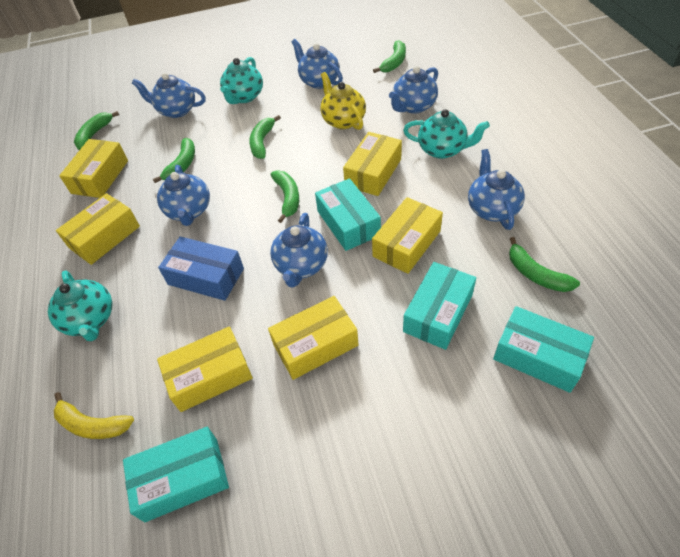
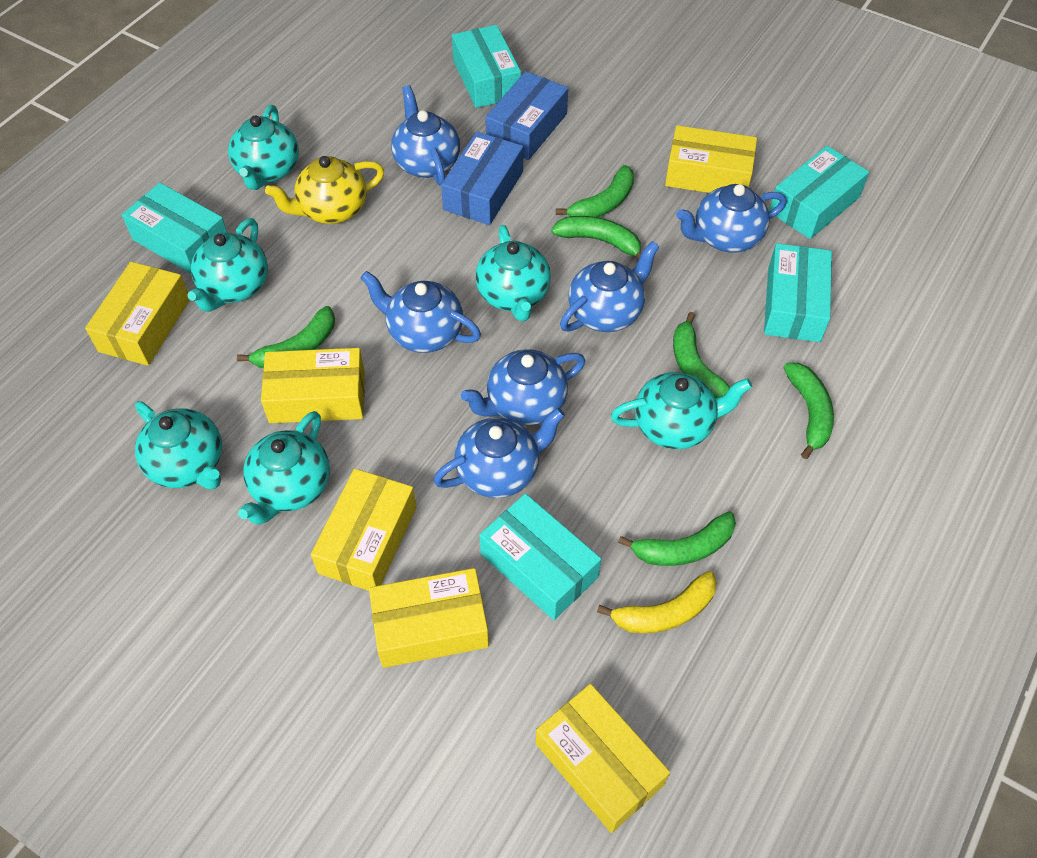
blue box: 1 -> 2
turquoise box: 4 -> 5
turquoise teapot: 3 -> 6

